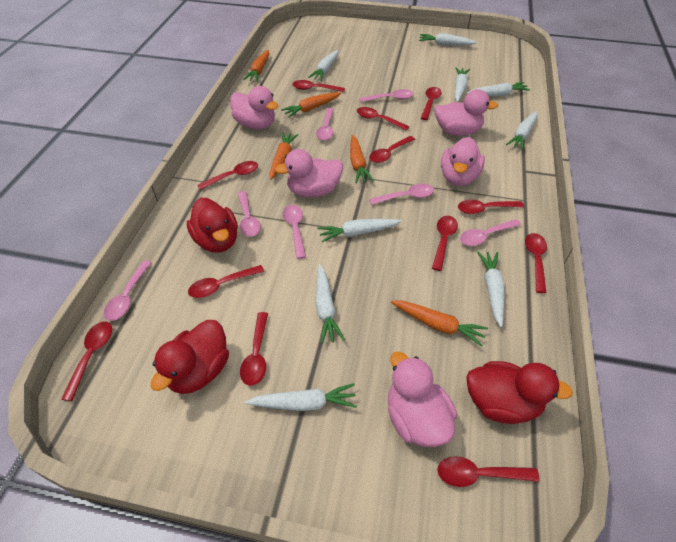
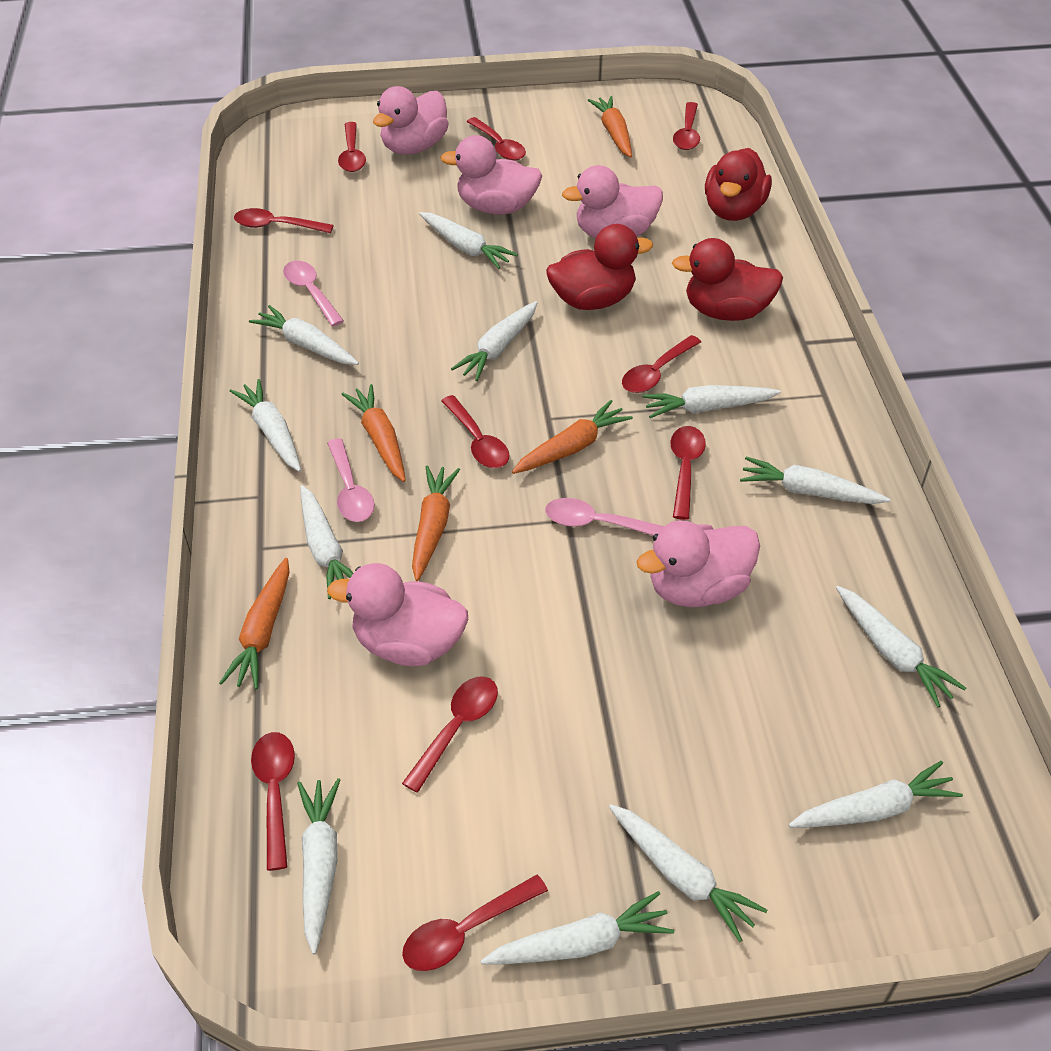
pink spoon: 7 -> 3
red spoon: 12 -> 10
white carrot: 9 -> 12

